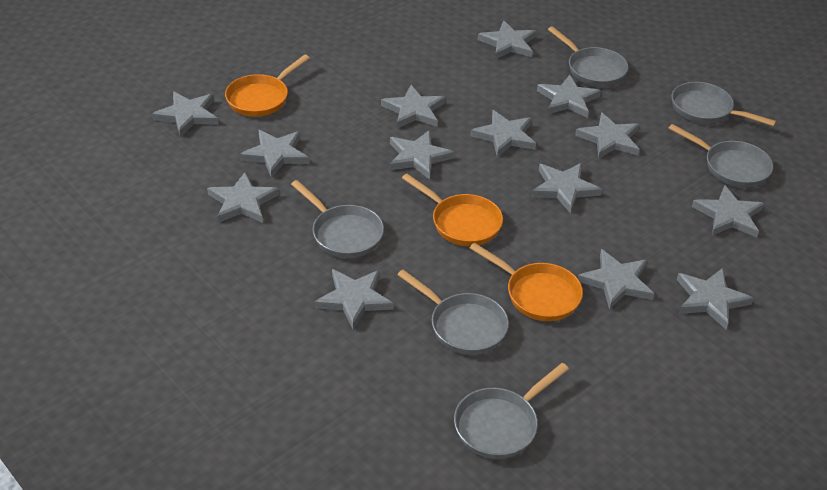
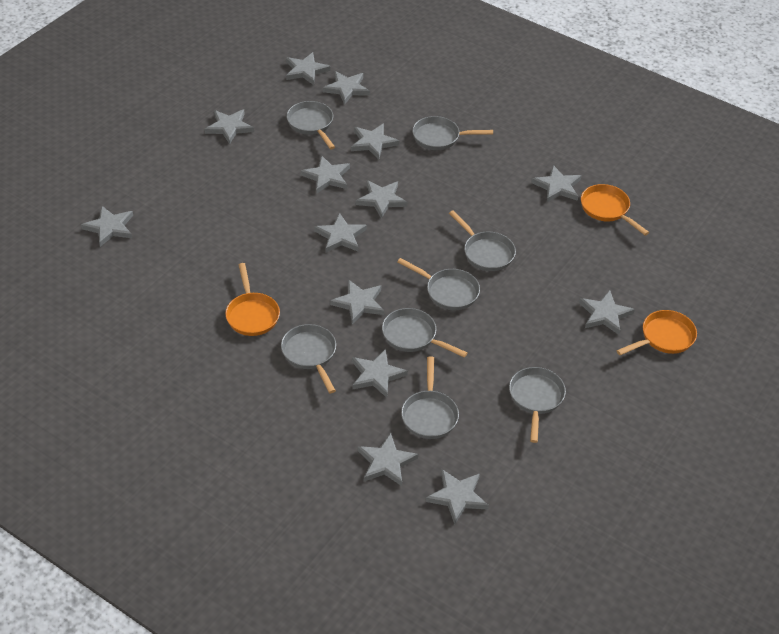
grey pan: 6 -> 8

